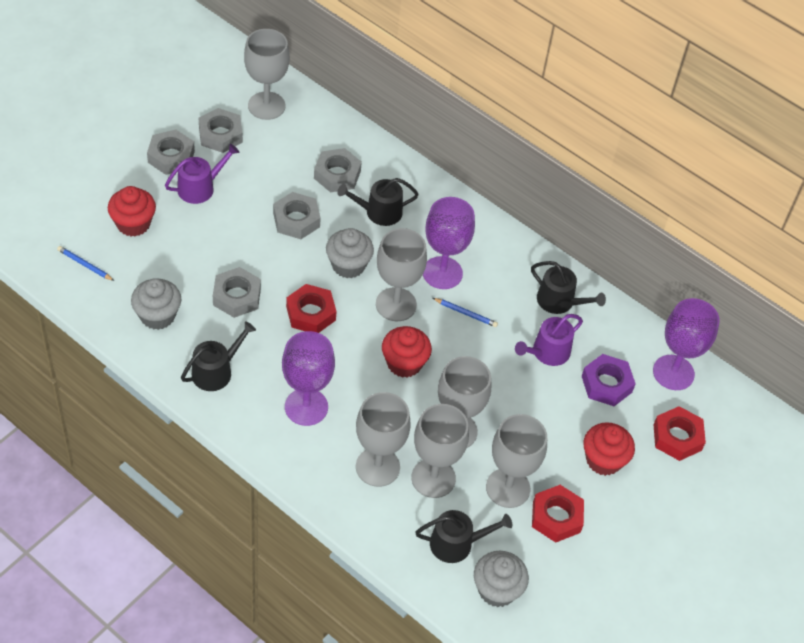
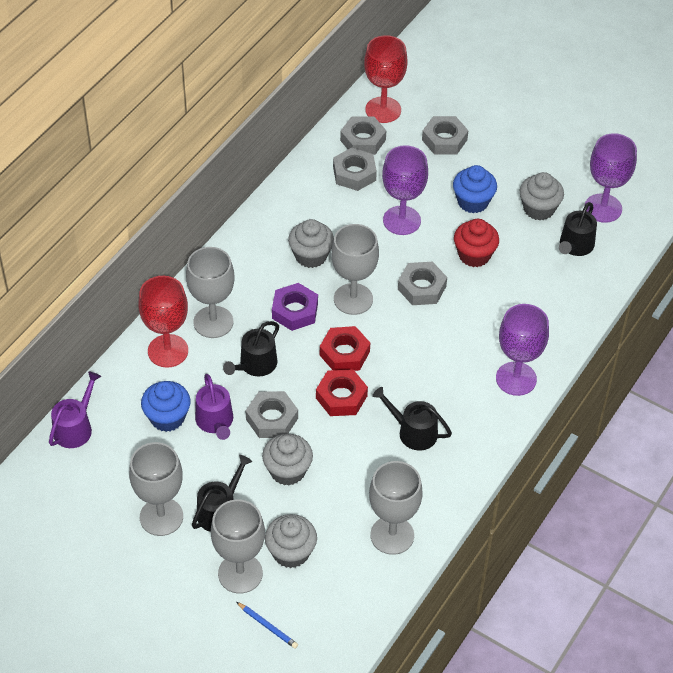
blue cupcake: 0 -> 2
blue pencil: 2 -> 1
grey cupcake: 3 -> 4
grey goblet: 6 -> 5
red cupcake: 3 -> 1
red goblet: 0 -> 2
red nut: 3 -> 2

